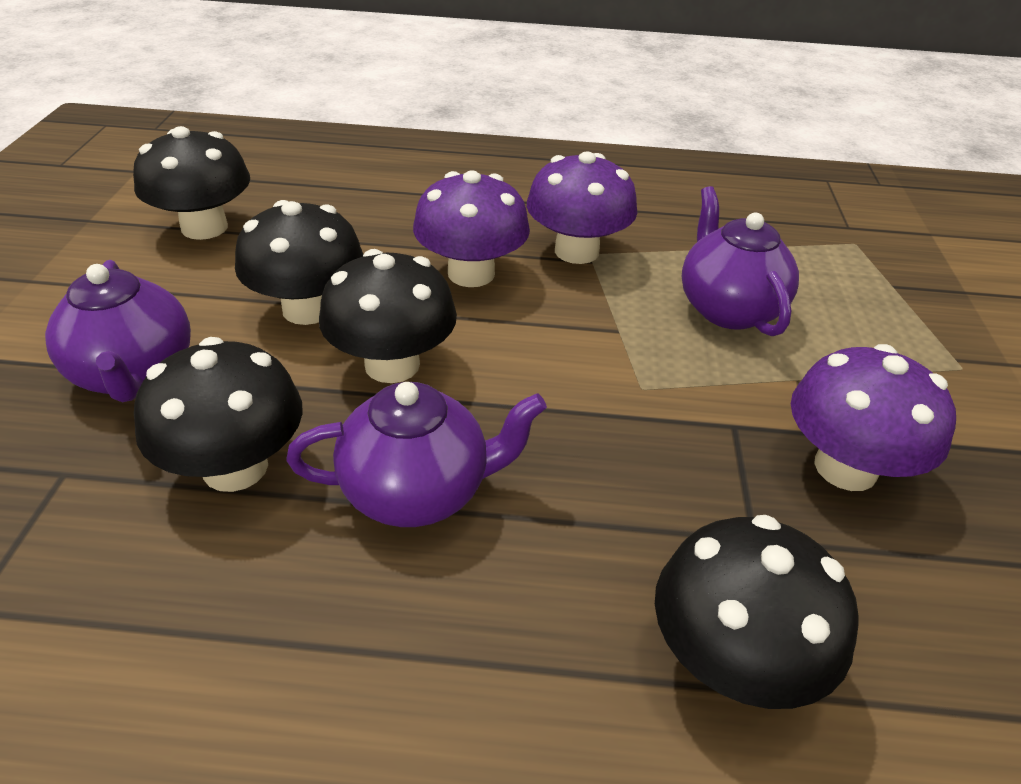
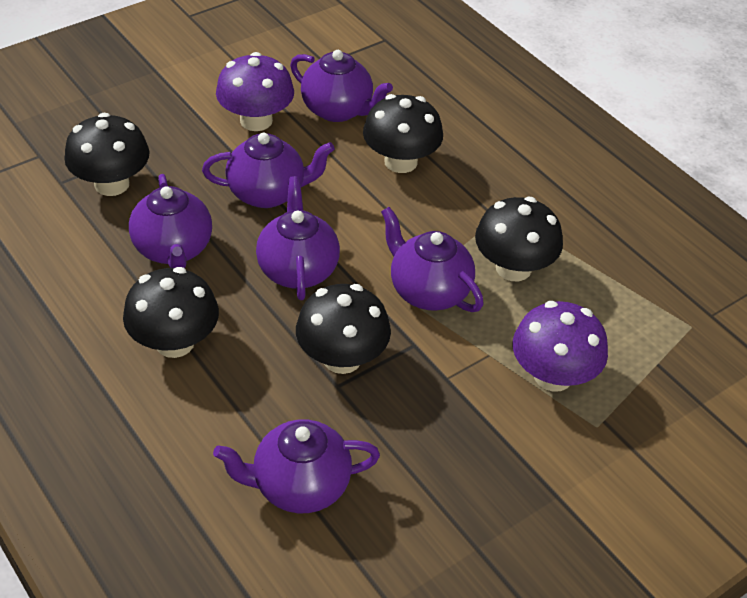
purple mushroom: 3 -> 2
purple teapot: 3 -> 6

